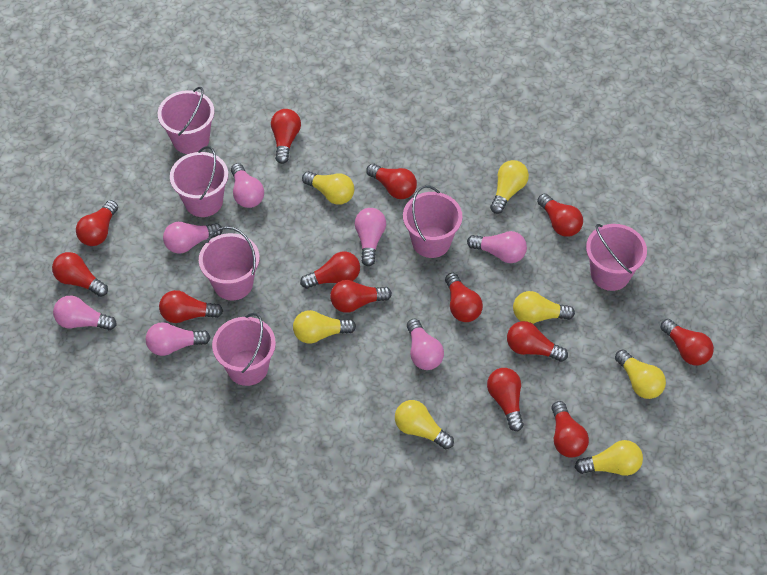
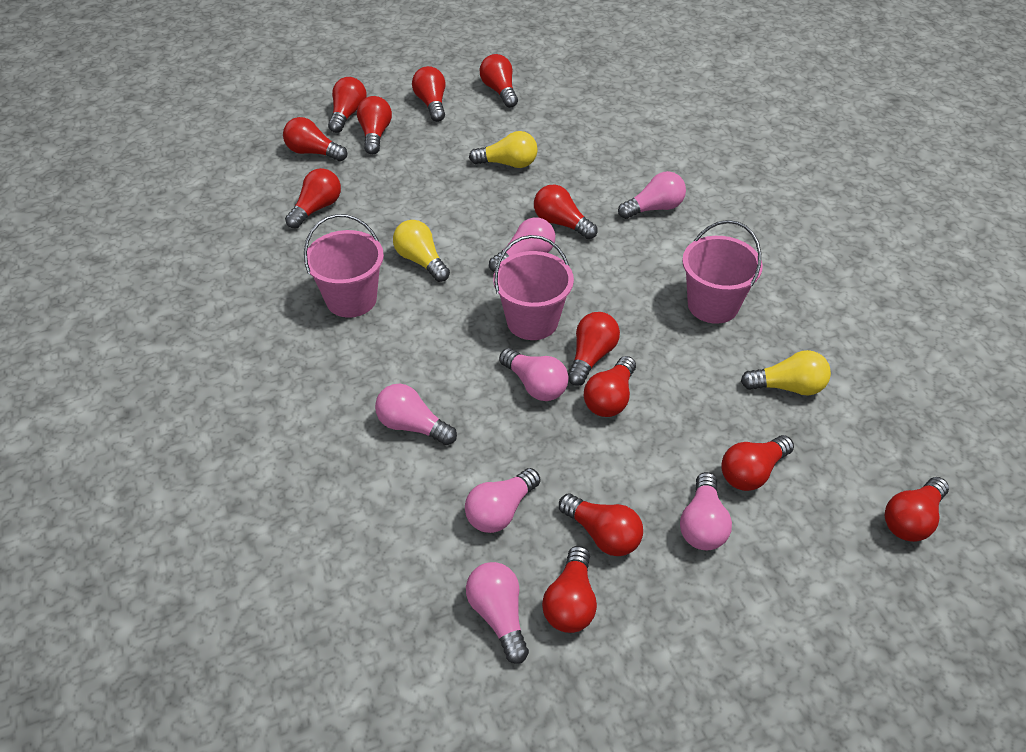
pink bucket: 6 -> 3
yellow light bulb: 7 -> 3

